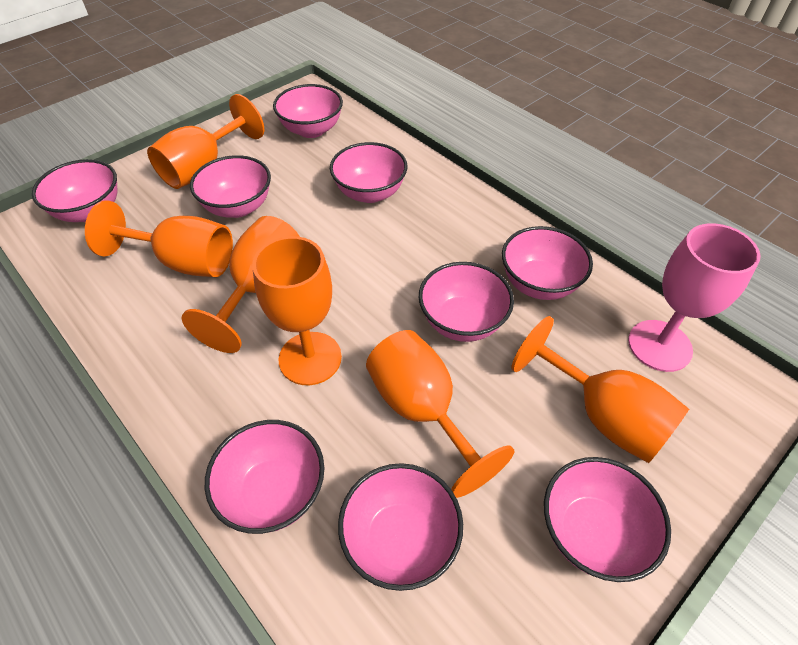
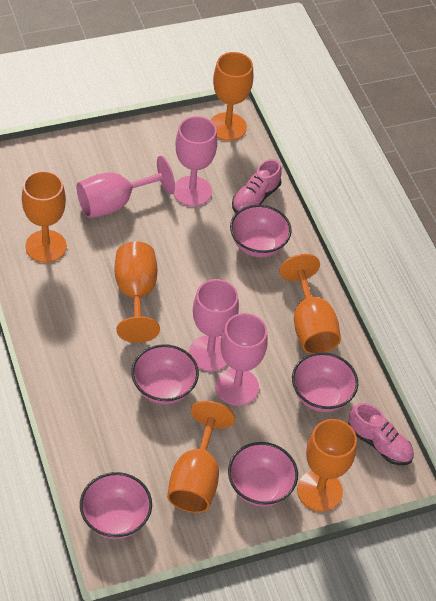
pink bowl: 9 -> 5
pink goblet: 1 -> 4
pink shoe: 0 -> 2

